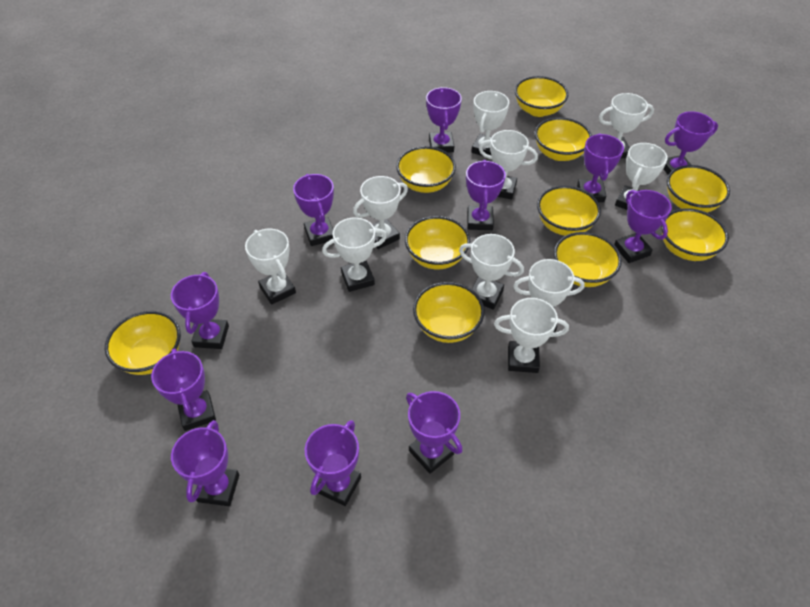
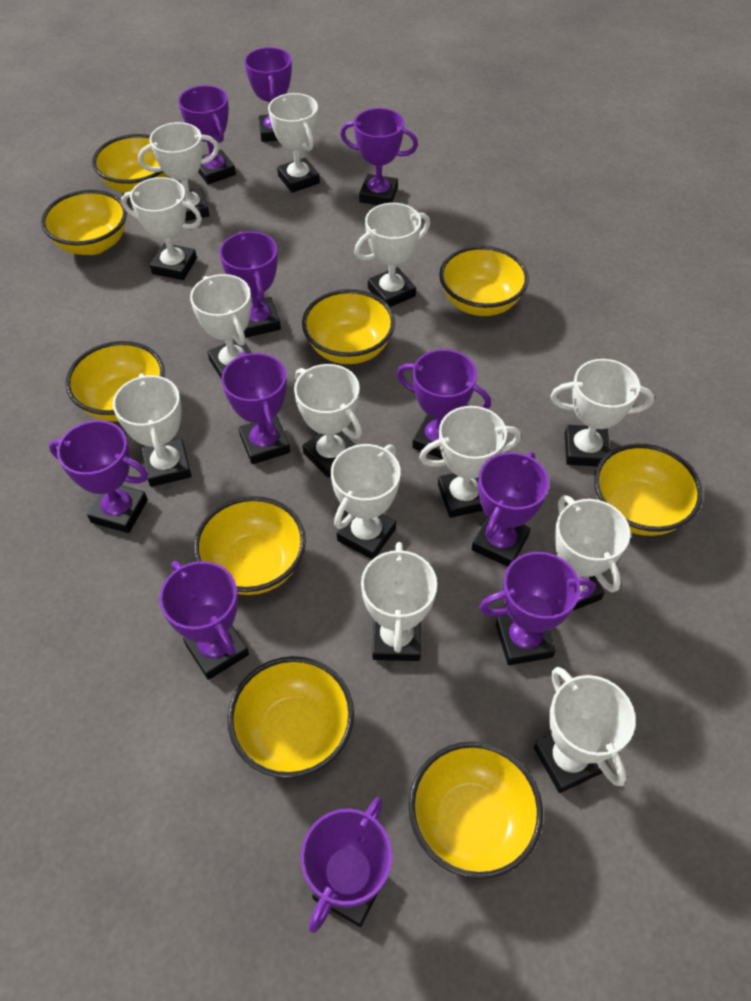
white trophy: 10 -> 13
yellow bowl: 10 -> 9

